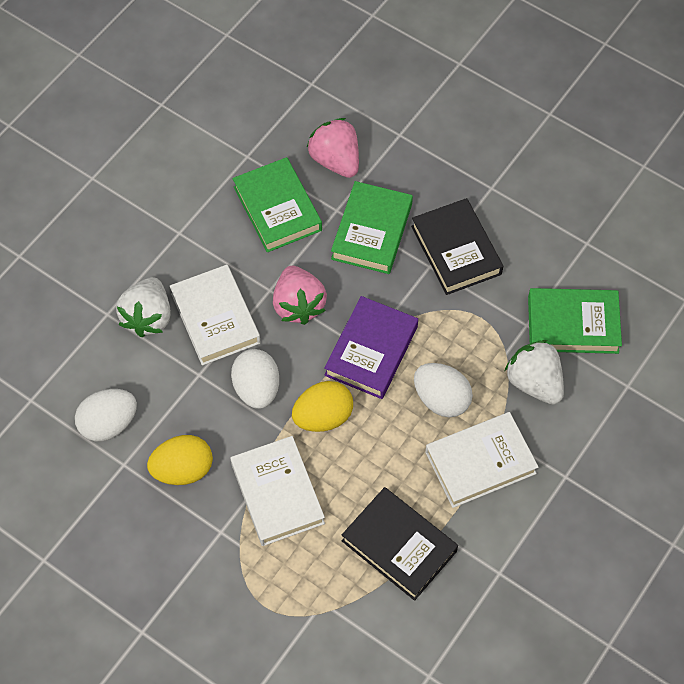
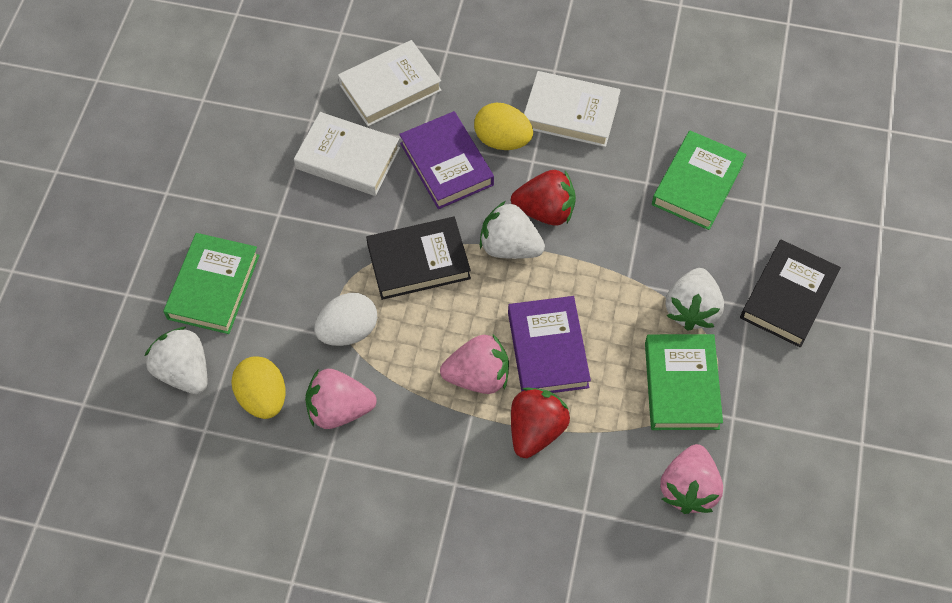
pink strawberry: 2 -> 3
purple book: 1 -> 2
red strawberry: 0 -> 2
white egg: 3 -> 1
white strawberry: 2 -> 3

